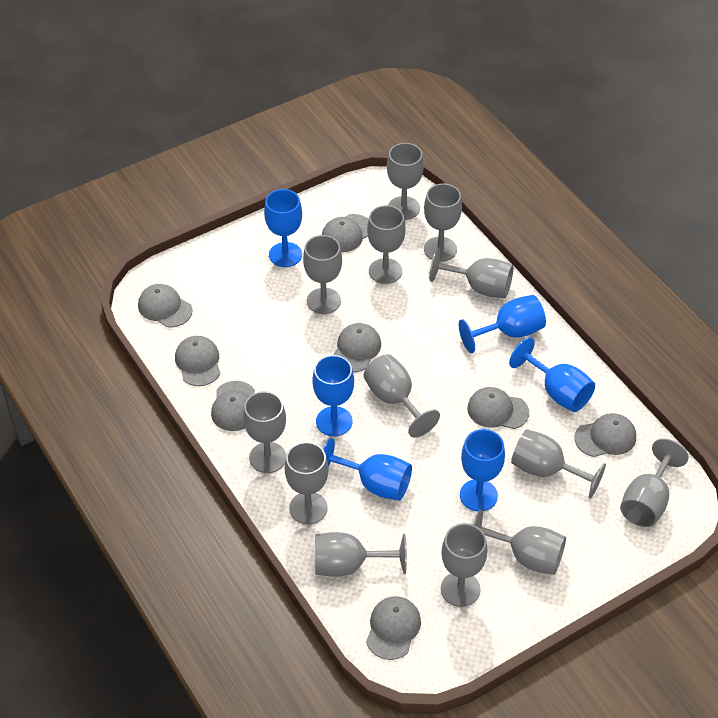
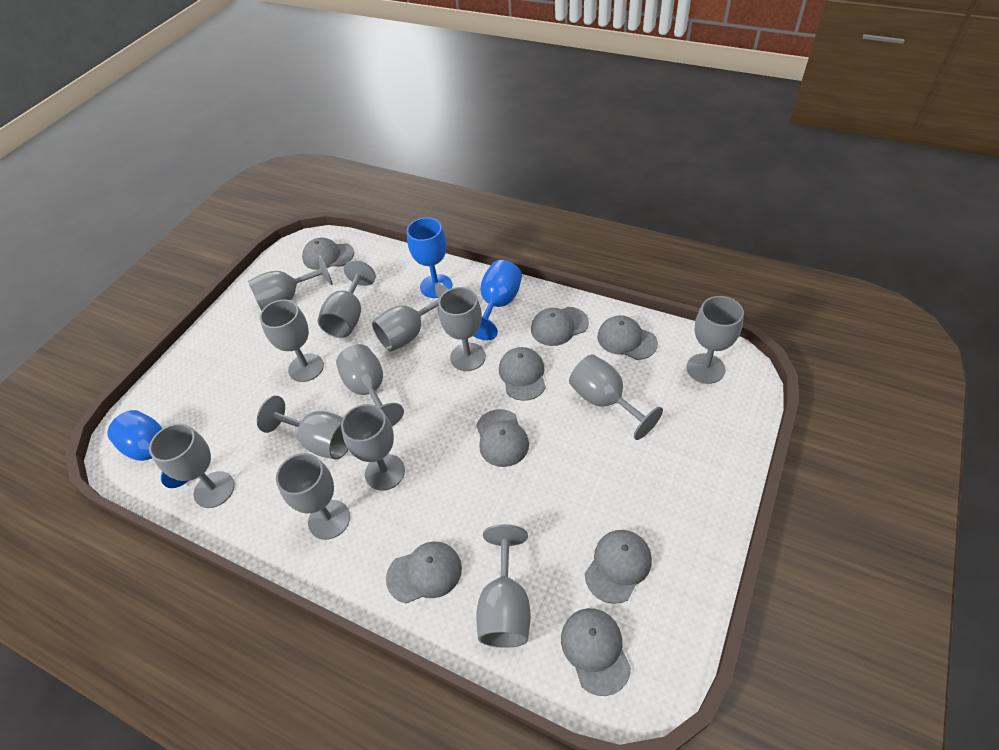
blue goblet: 6 -> 3

